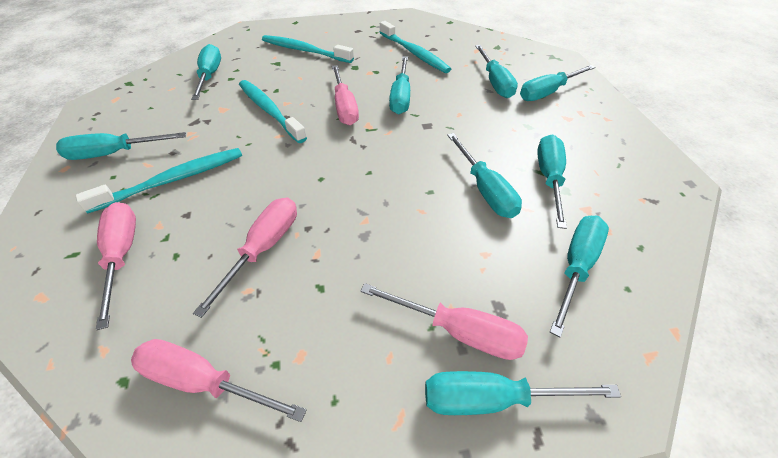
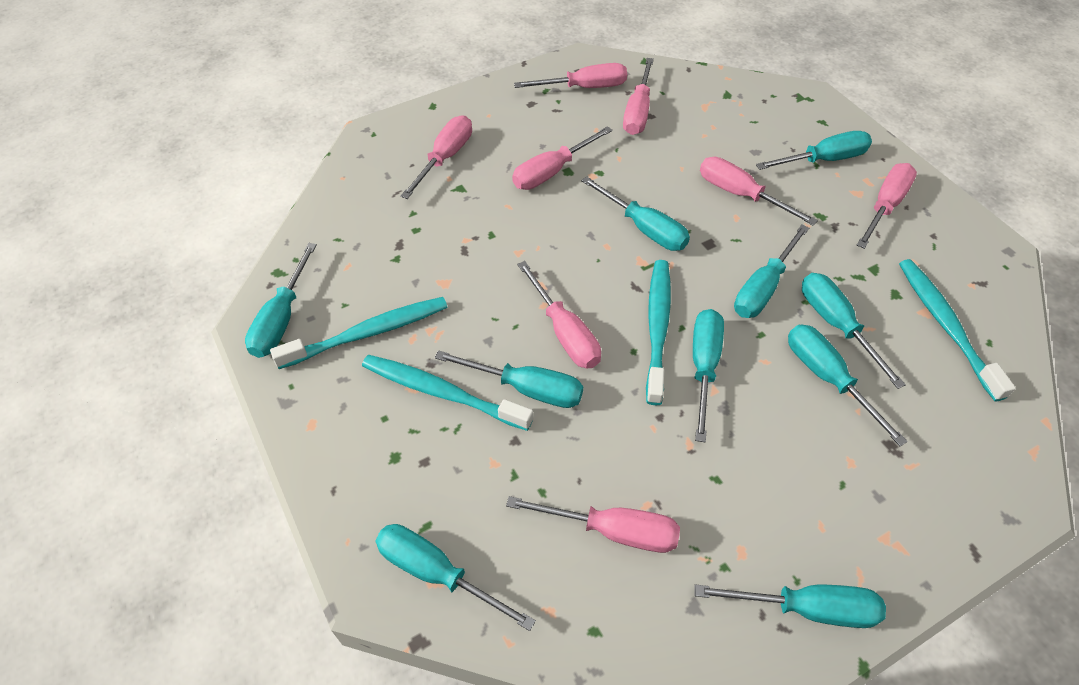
pink screwdriver: 5 -> 8
turquoise screwdriver: 9 -> 10

